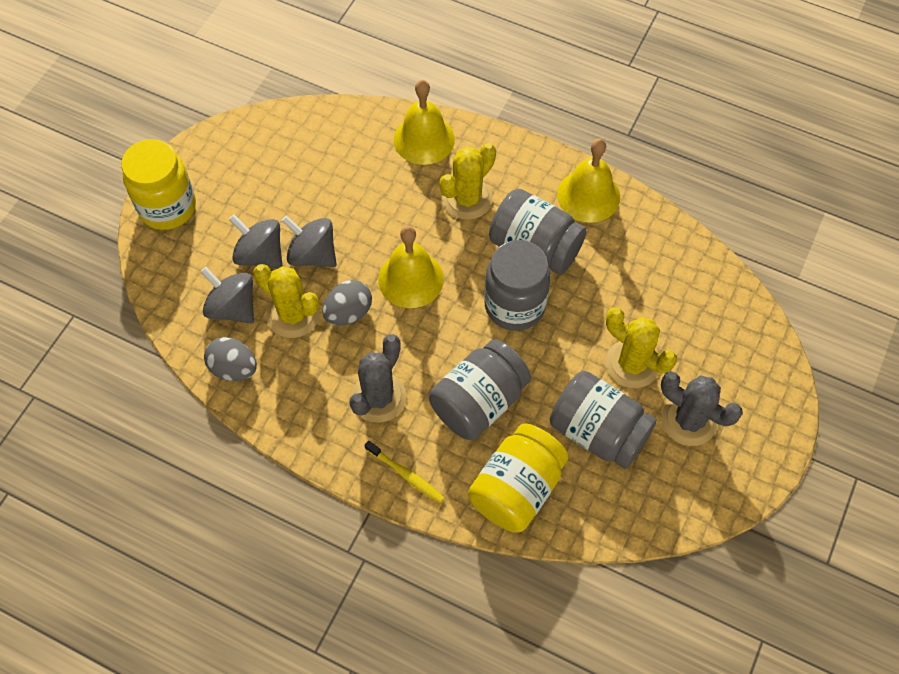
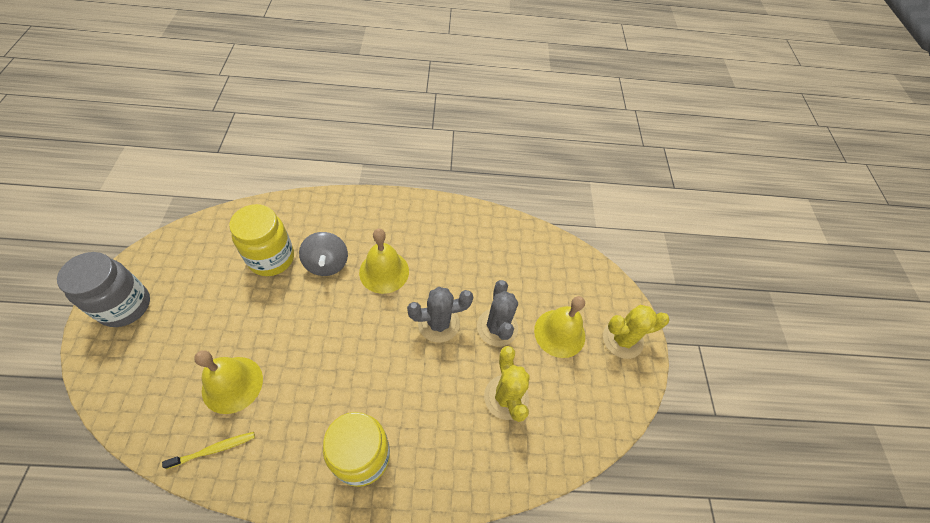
grey egg: 2 -> 0
grey jar: 4 -> 1
grey spinning top: 3 -> 1
yellow cactus: 3 -> 2

